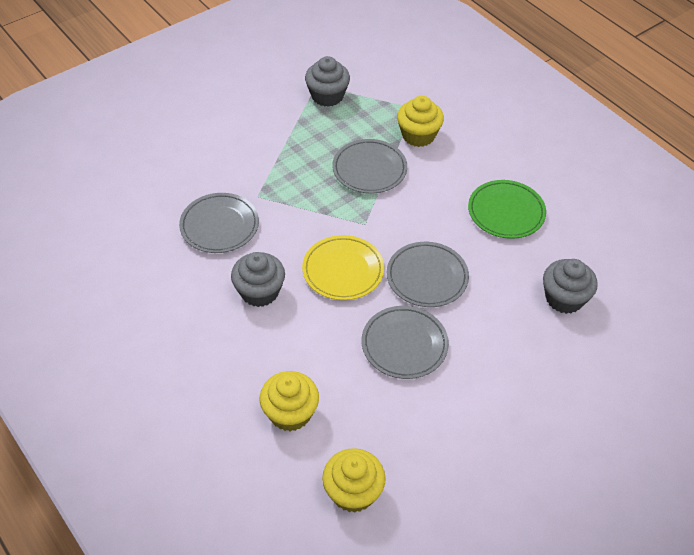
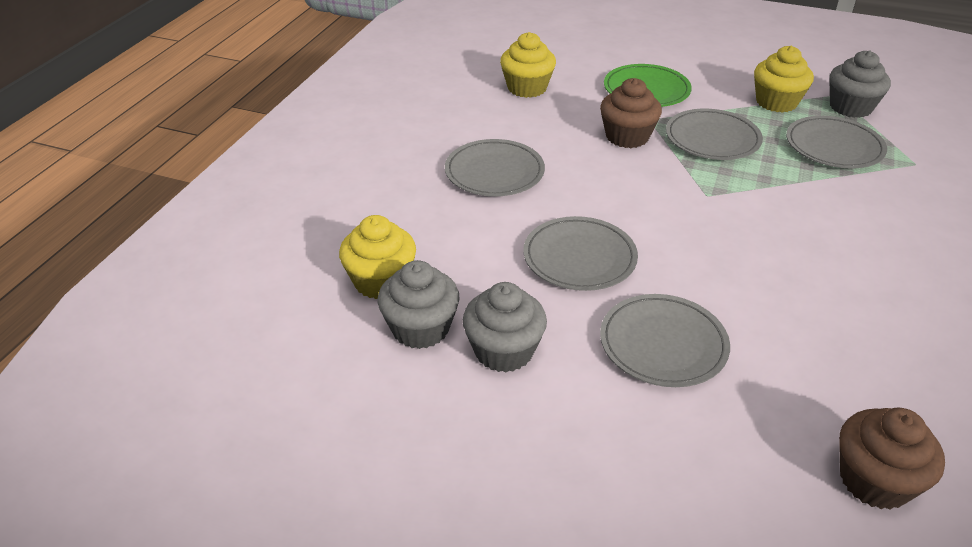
brown cupcake: 0 -> 2
grey plate: 4 -> 5
yellow plate: 1 -> 0

